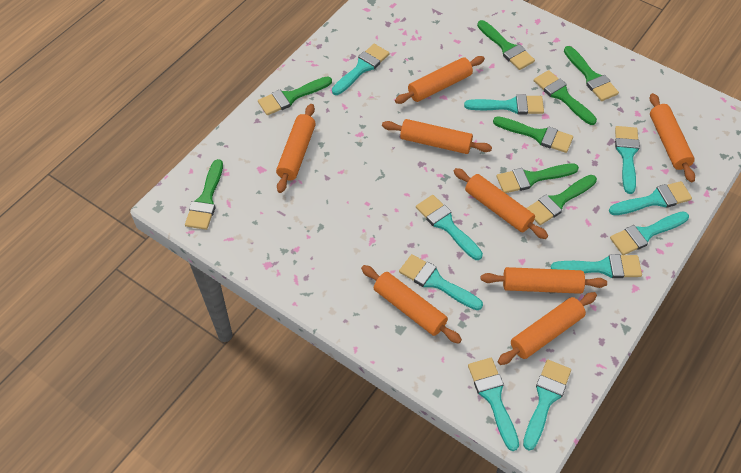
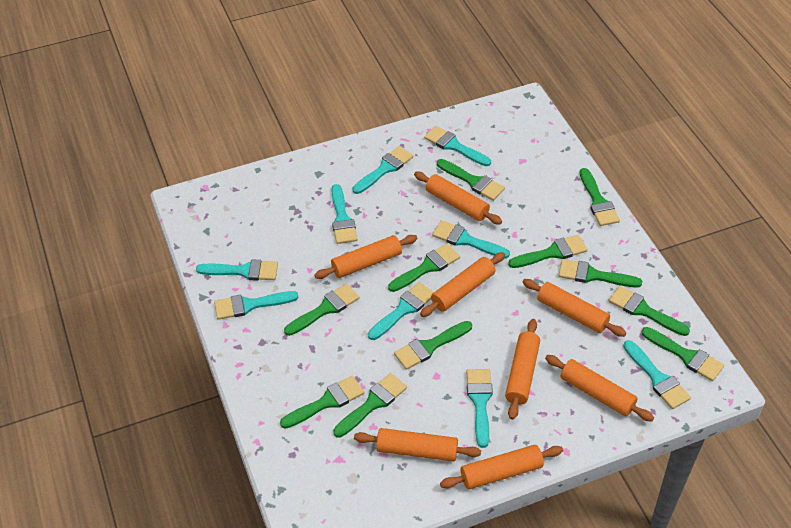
green brush: 8 -> 11
turquoise brush: 10 -> 9

